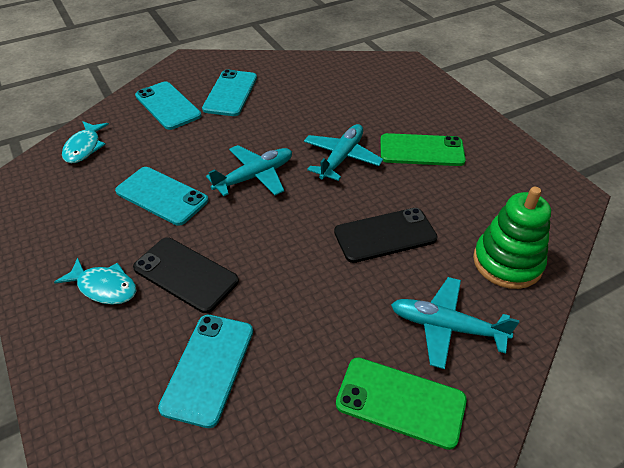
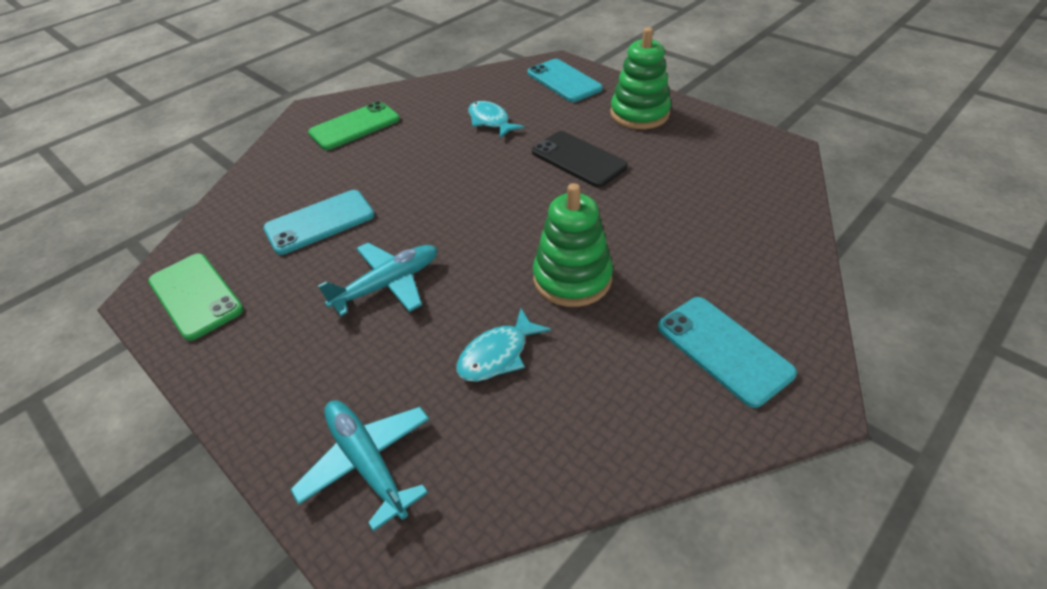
black phone: 2 -> 1
green stacking toy: 1 -> 2
turquoise phone: 4 -> 3
turquoise plane: 3 -> 2

